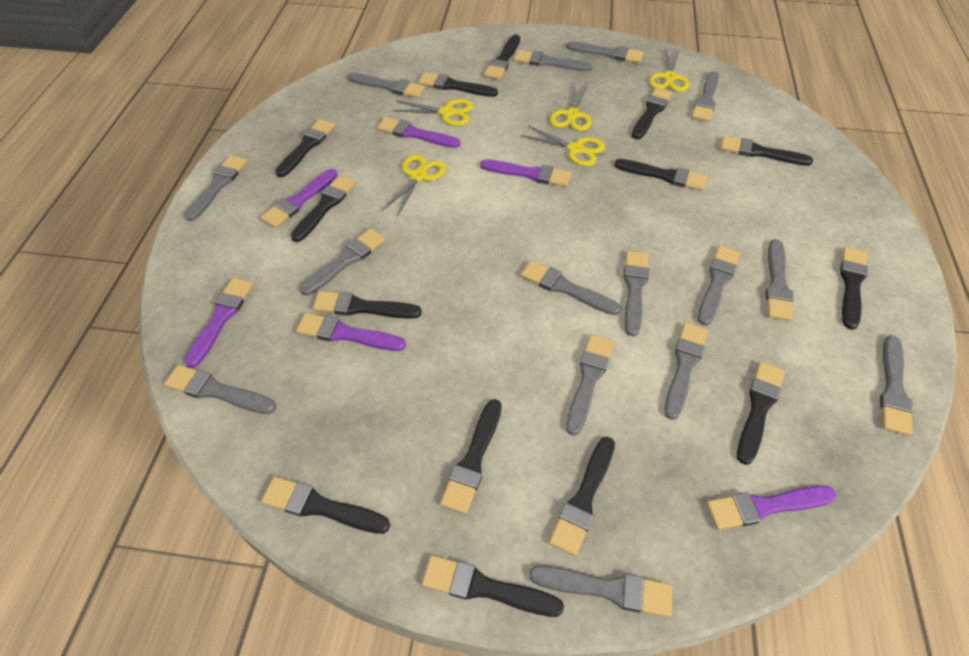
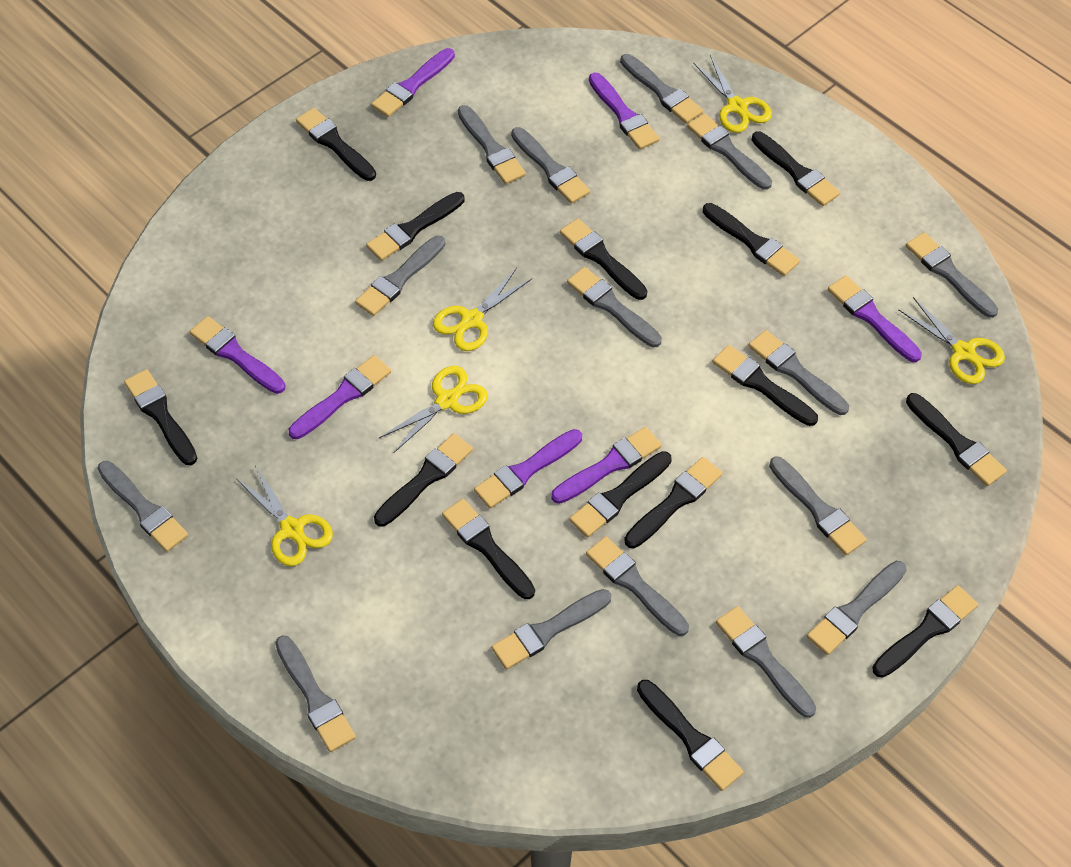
purple brush: 6 -> 7

